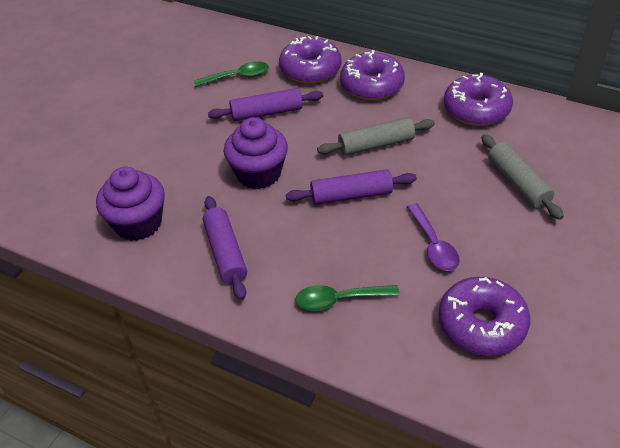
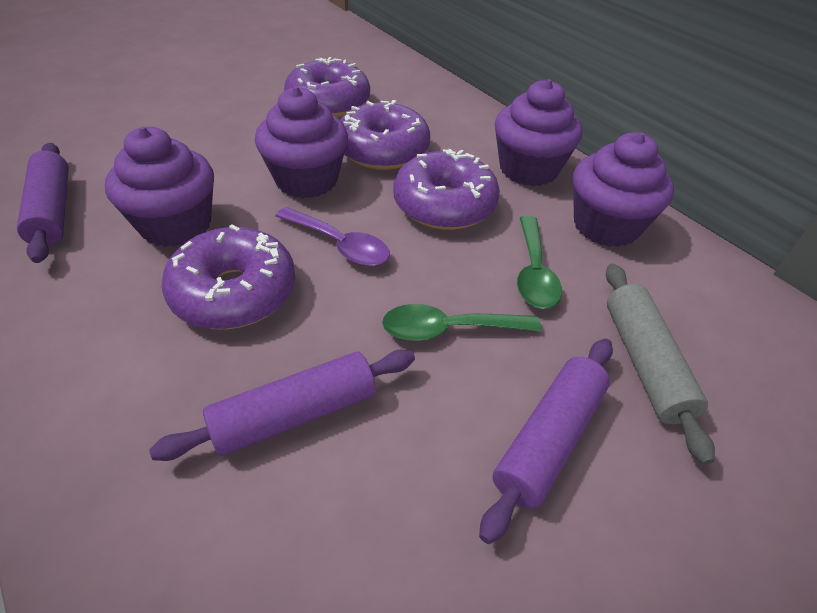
grey rolling pin: 2 -> 1
purple cupcake: 2 -> 4

